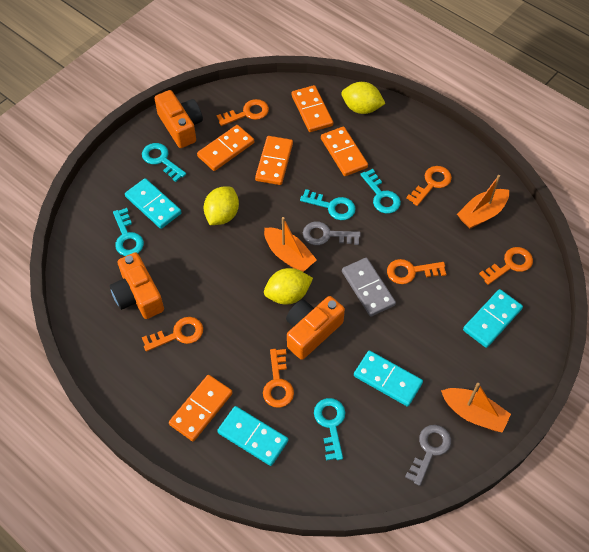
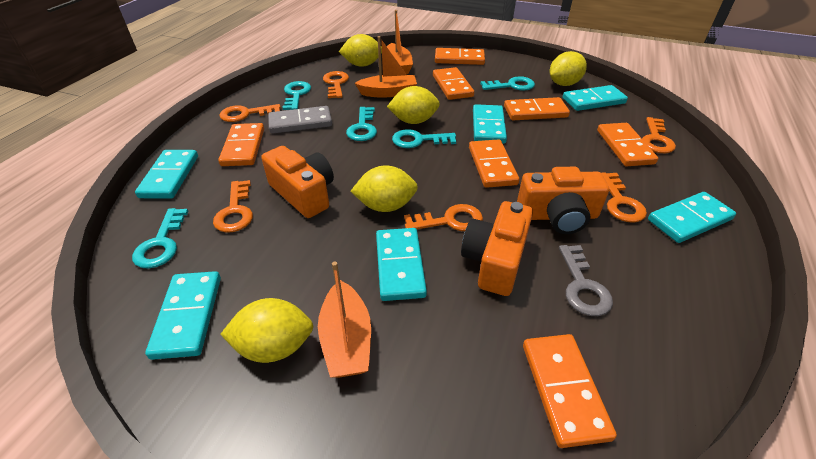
grey key: 2 -> 1
orange domino: 5 -> 7
turquoise domino: 4 -> 6
yellow lemon: 3 -> 5

